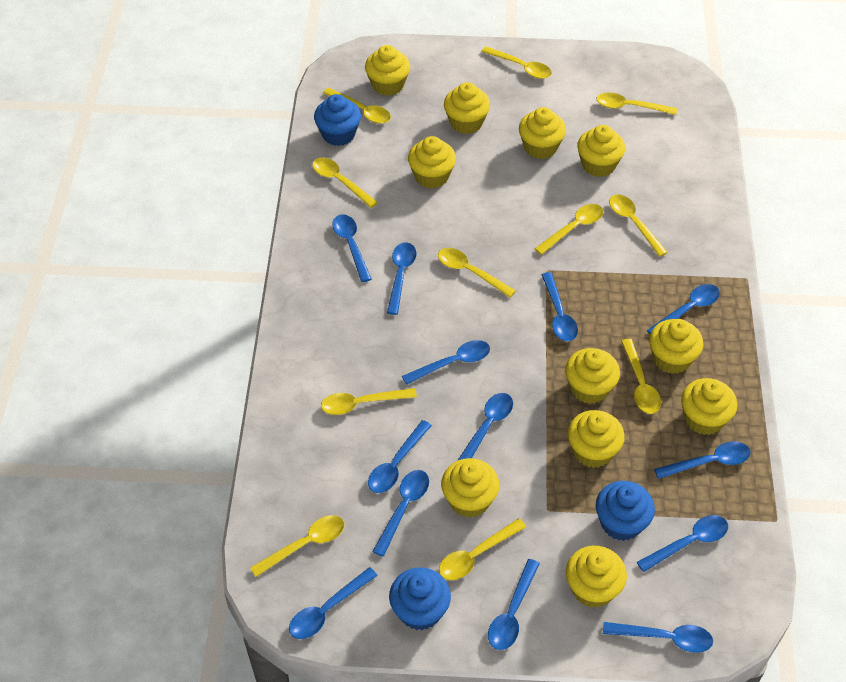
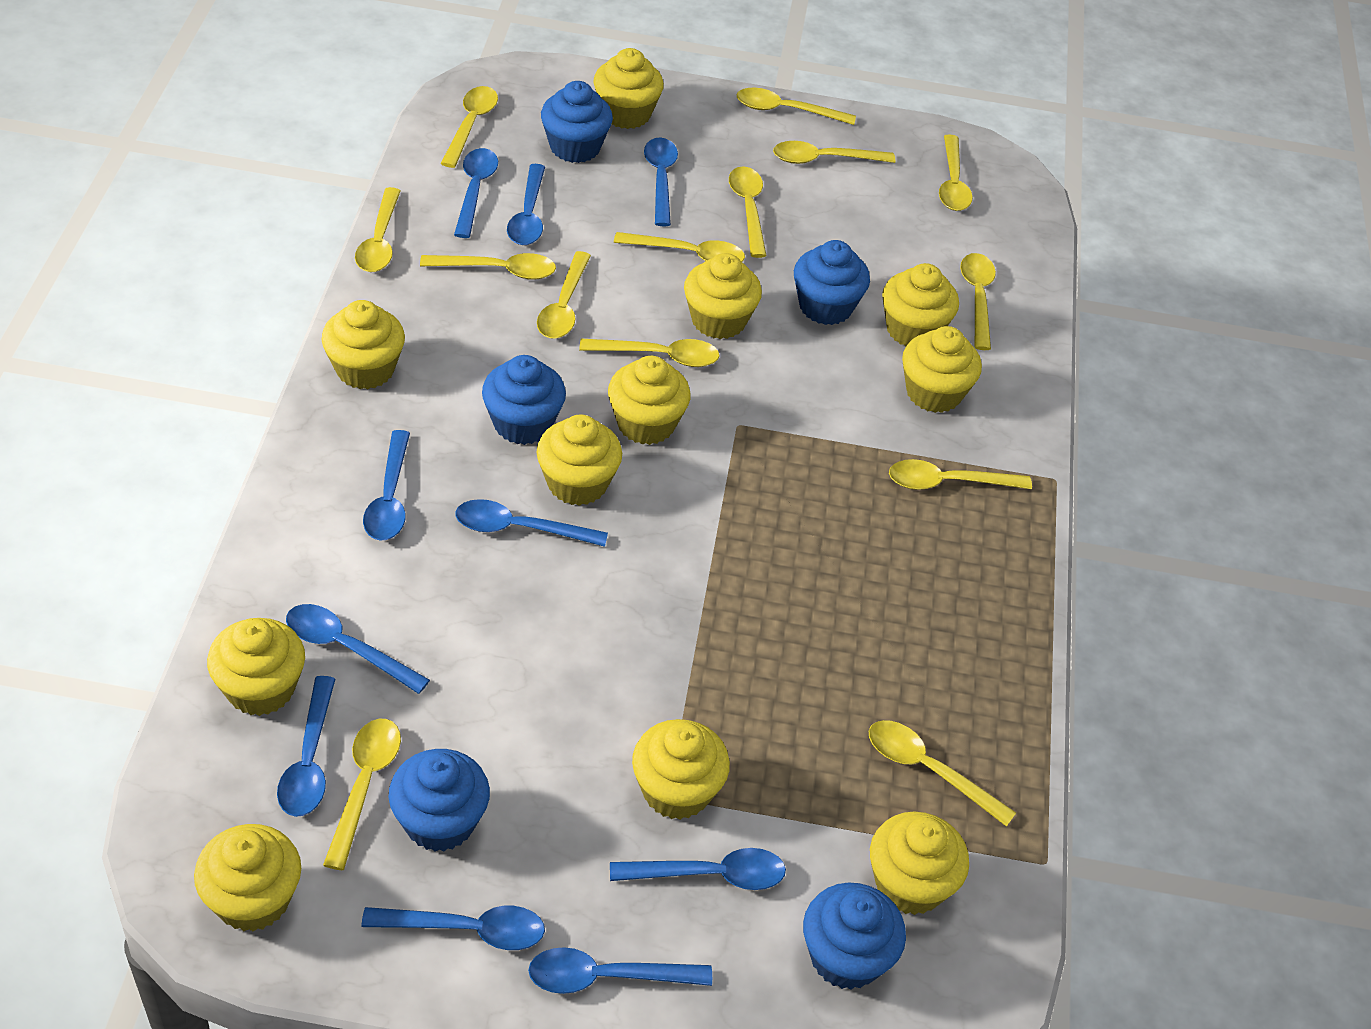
blue cupcake: 3 -> 5
blue spoon: 13 -> 10
yellow spoon: 11 -> 14

